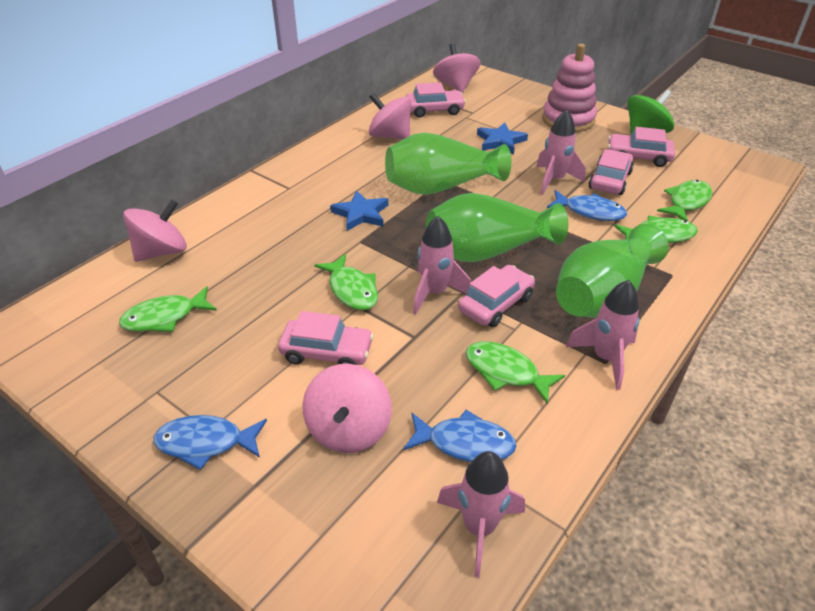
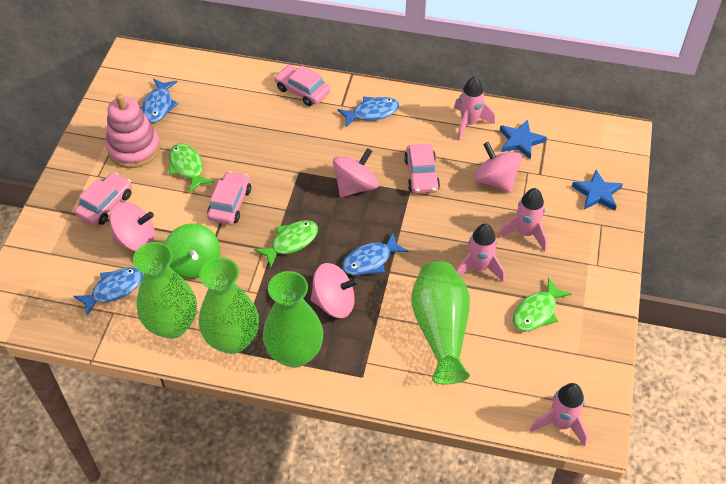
blue fish: 3 -> 4
green fish: 5 -> 3
green vase: 3 -> 4
pink car: 5 -> 4

